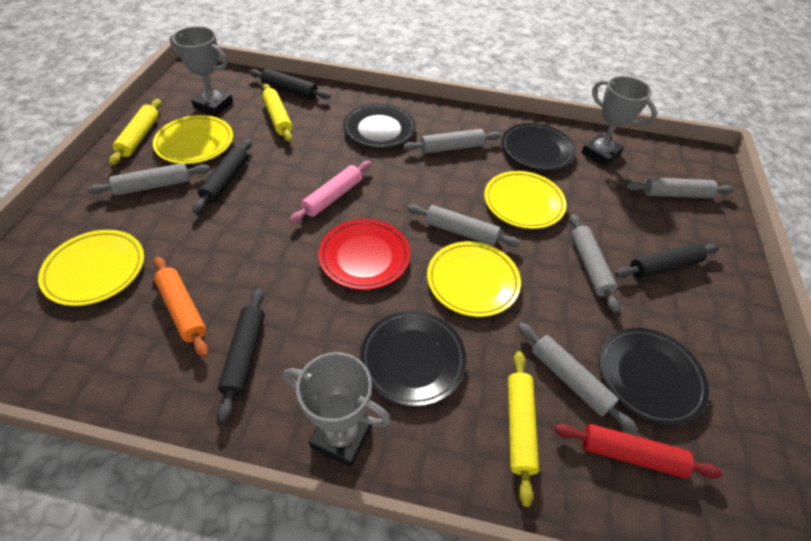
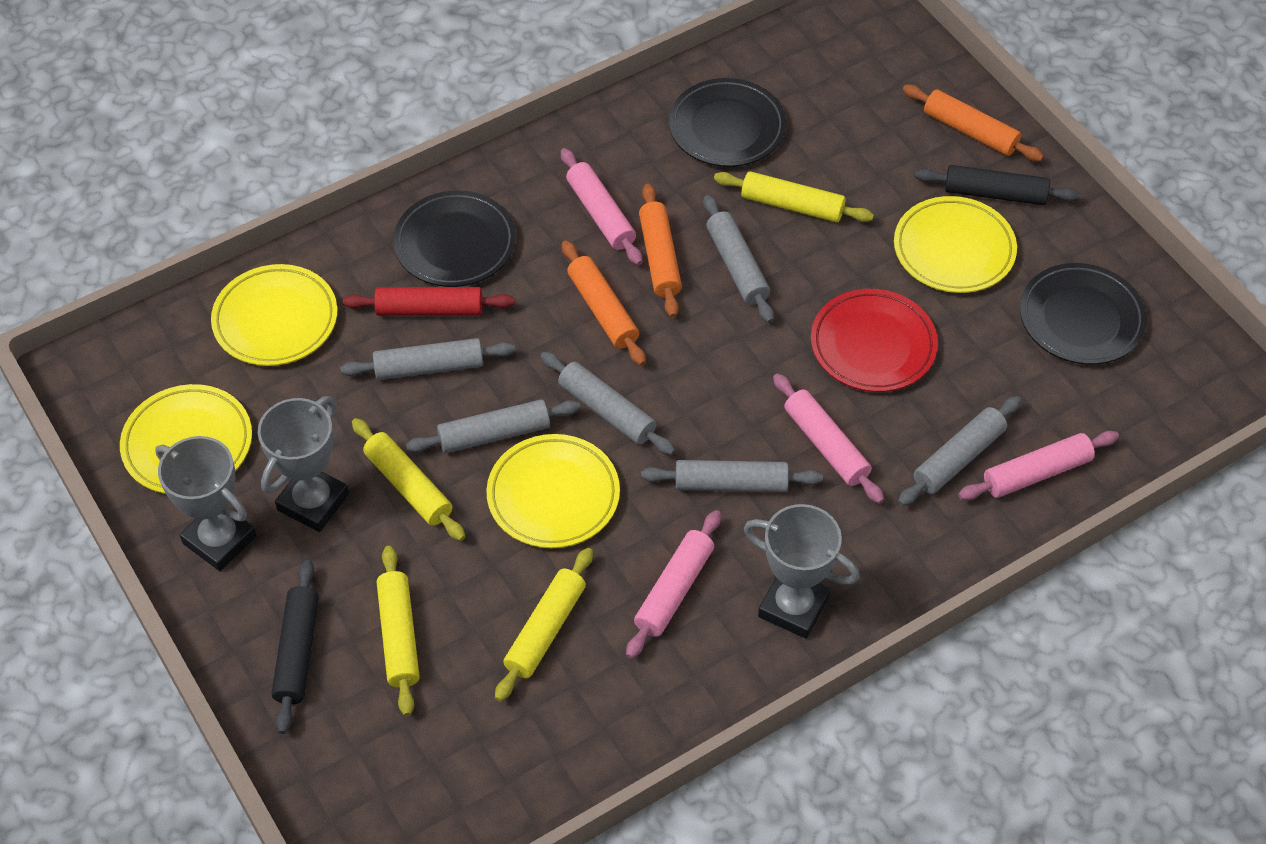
black plate: 4 -> 3
black rolling pin: 4 -> 2
orange rolling pin: 1 -> 3
pink rolling pin: 1 -> 4
yellow rolling pin: 3 -> 4

